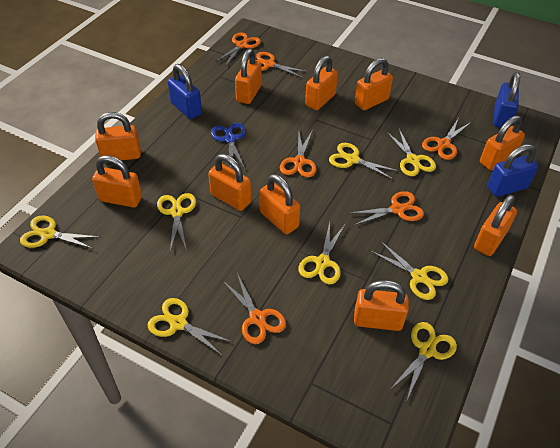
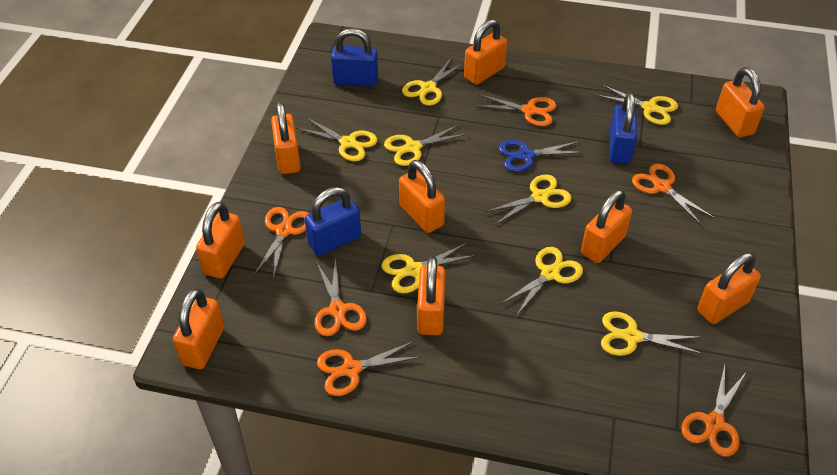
orange padlock: 10 -> 9

